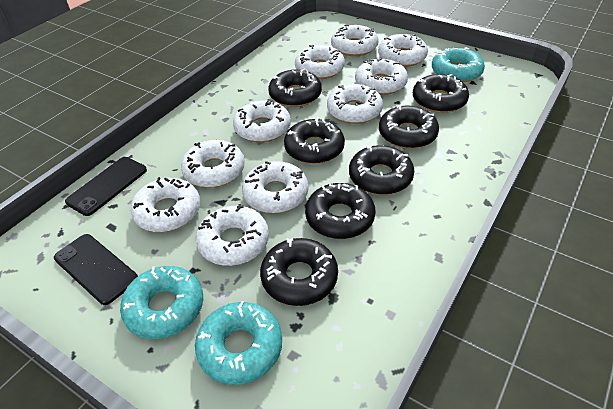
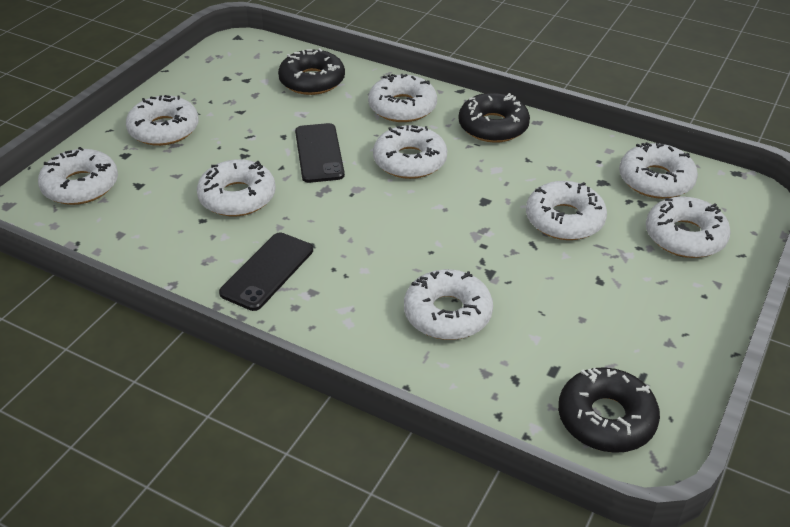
black donut: 7 -> 3
turquoise donut: 3 -> 0
white donut: 10 -> 9

